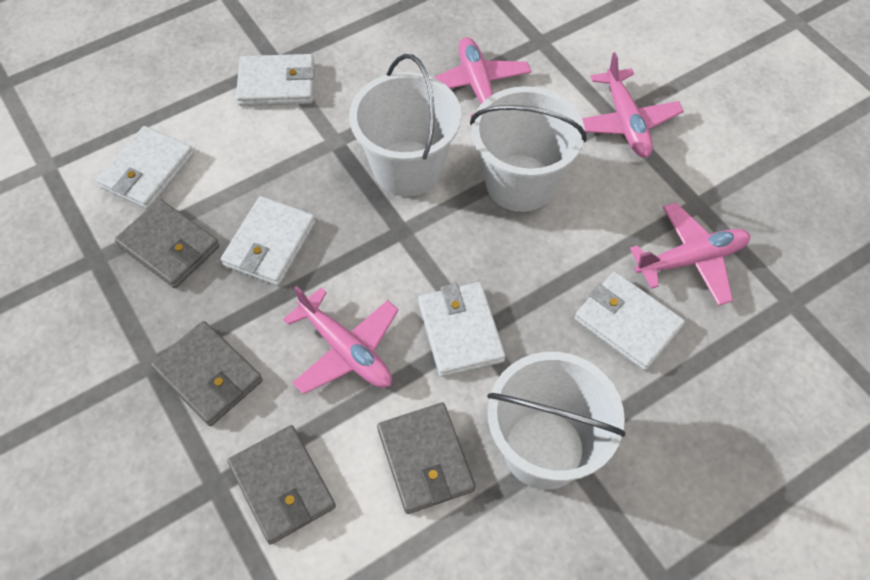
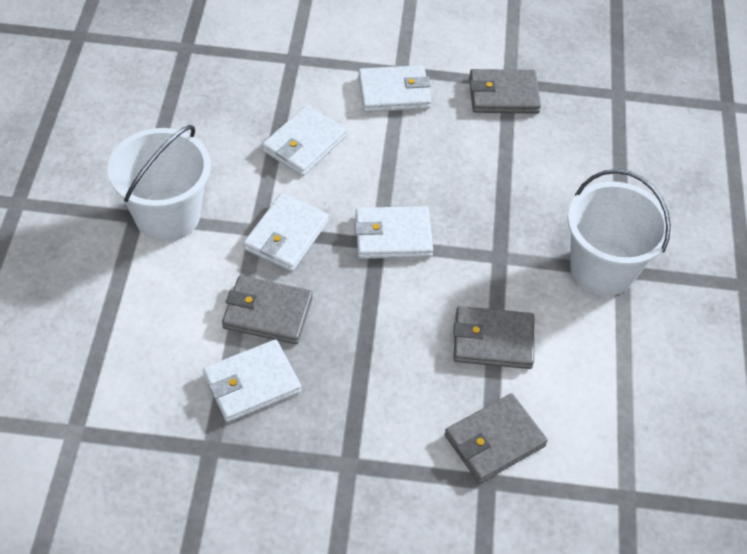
pink plane: 4 -> 0
white bucket: 3 -> 2

